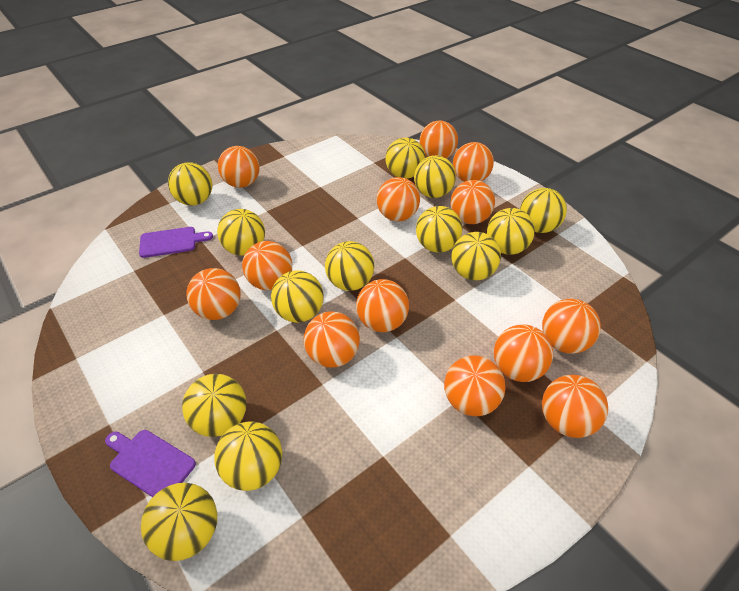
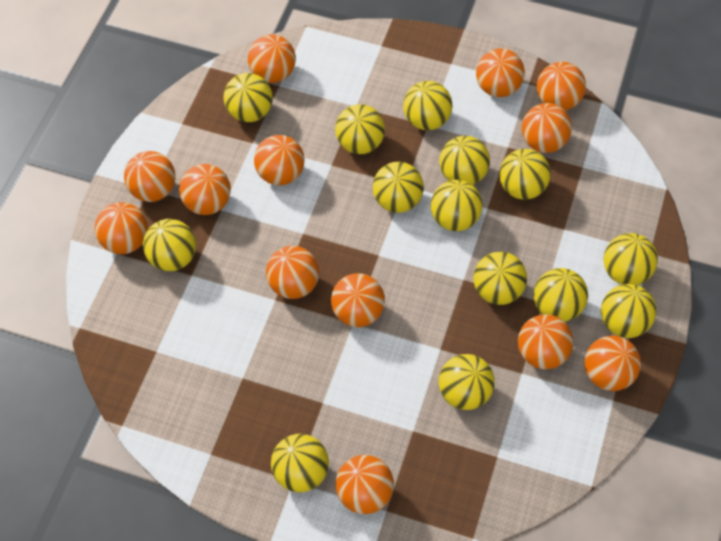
purple cutting board: 2 -> 0
yellow ball: 13 -> 14

